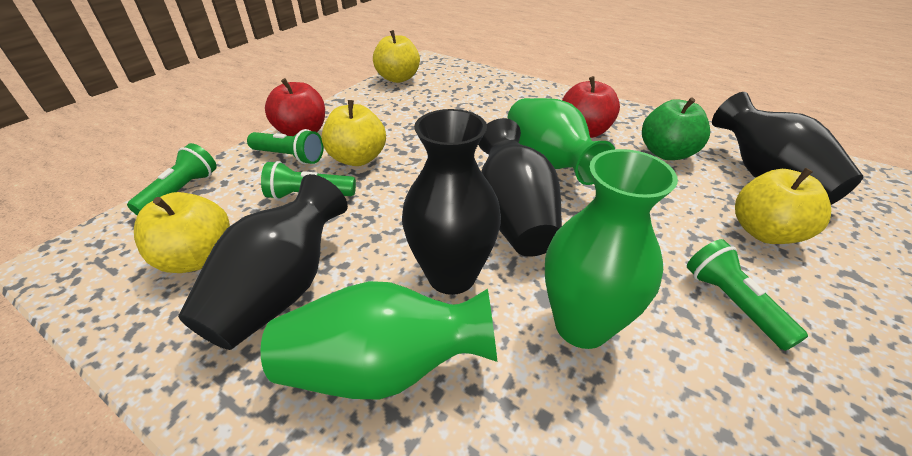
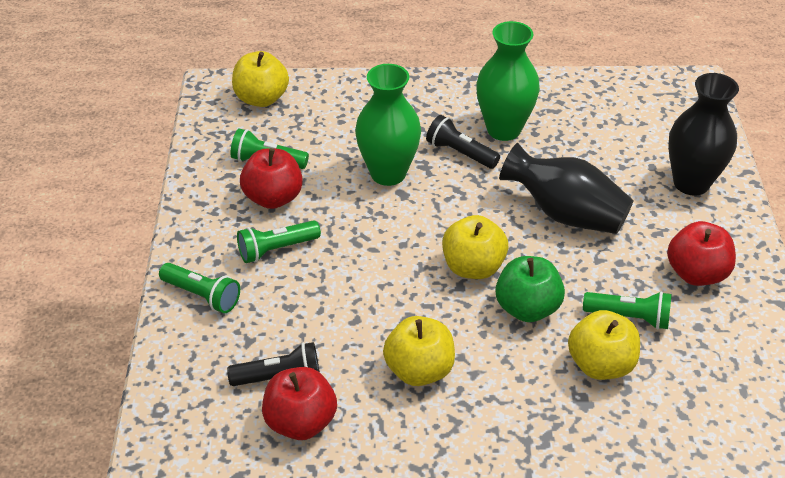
black flashlight: 0 -> 2
black vase: 4 -> 2
green vase: 3 -> 2
red apple: 2 -> 3

